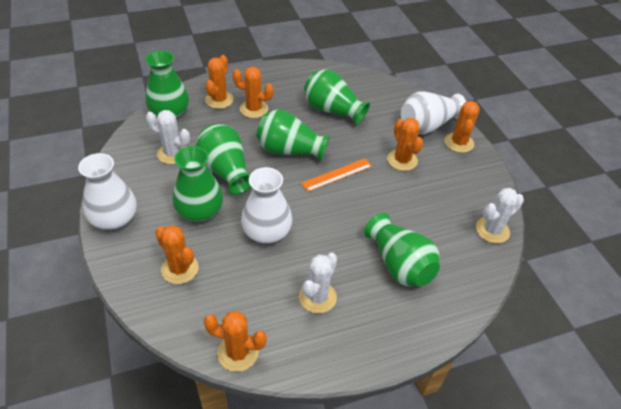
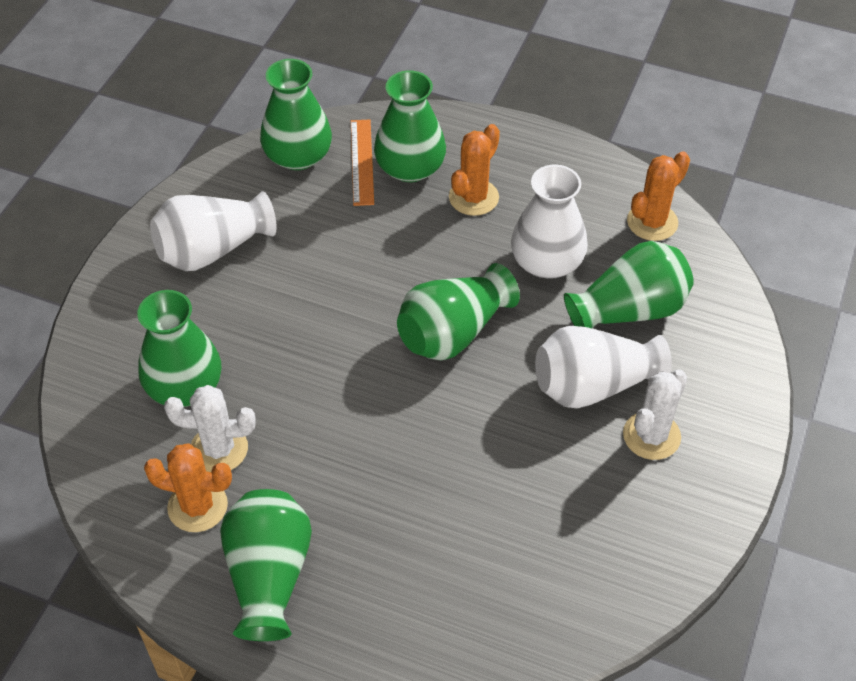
orange cactus: 6 -> 3
white cactus: 3 -> 2

